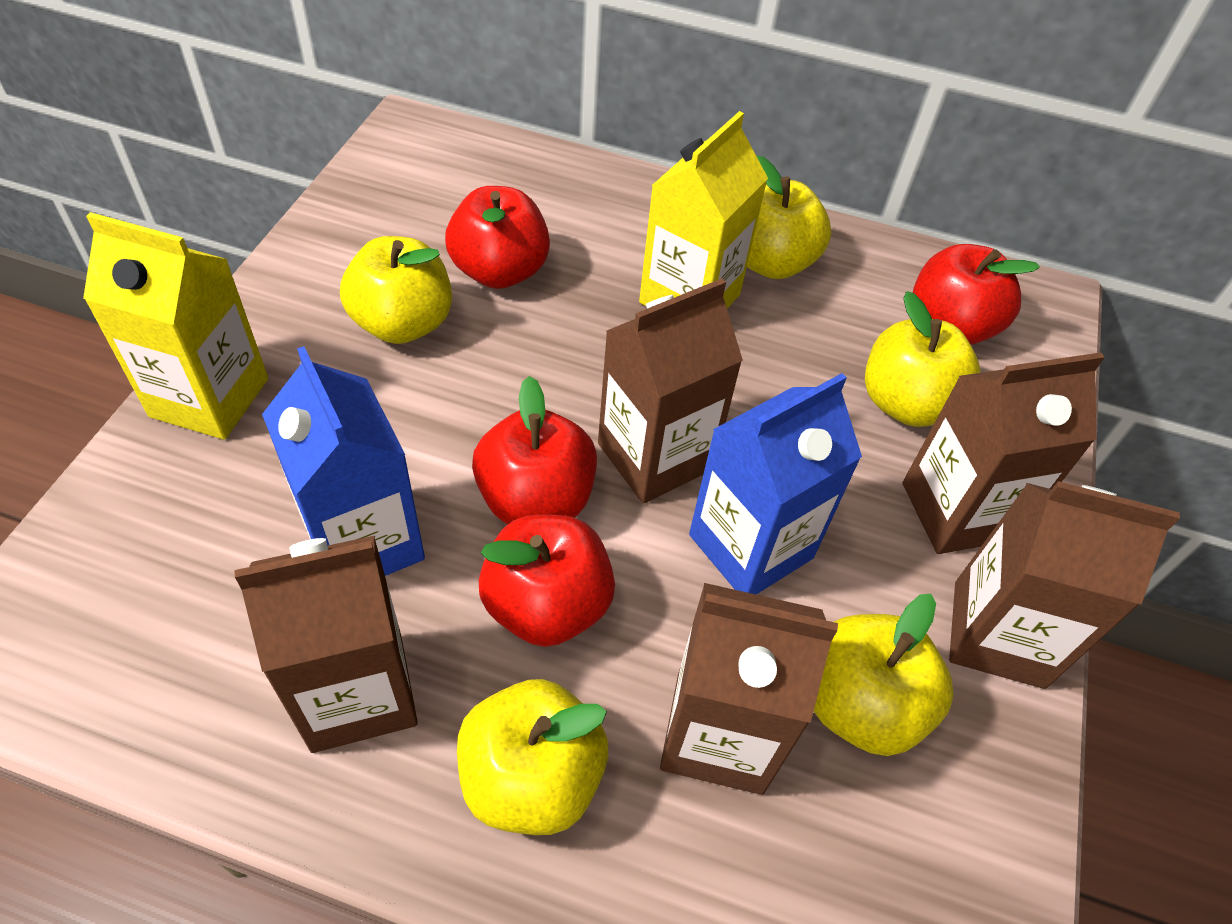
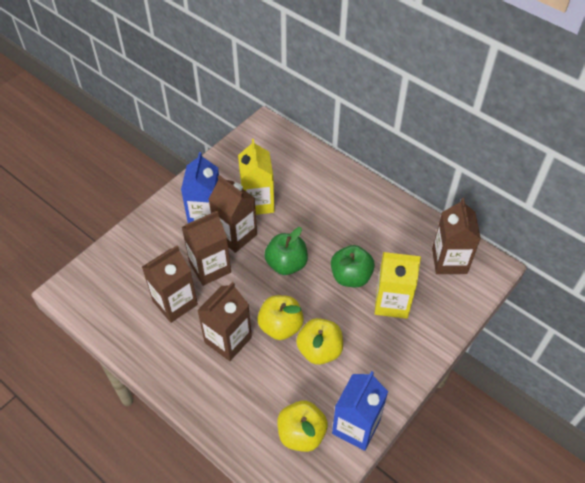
green apple: 0 -> 2
red apple: 4 -> 0
yellow apple: 5 -> 3

